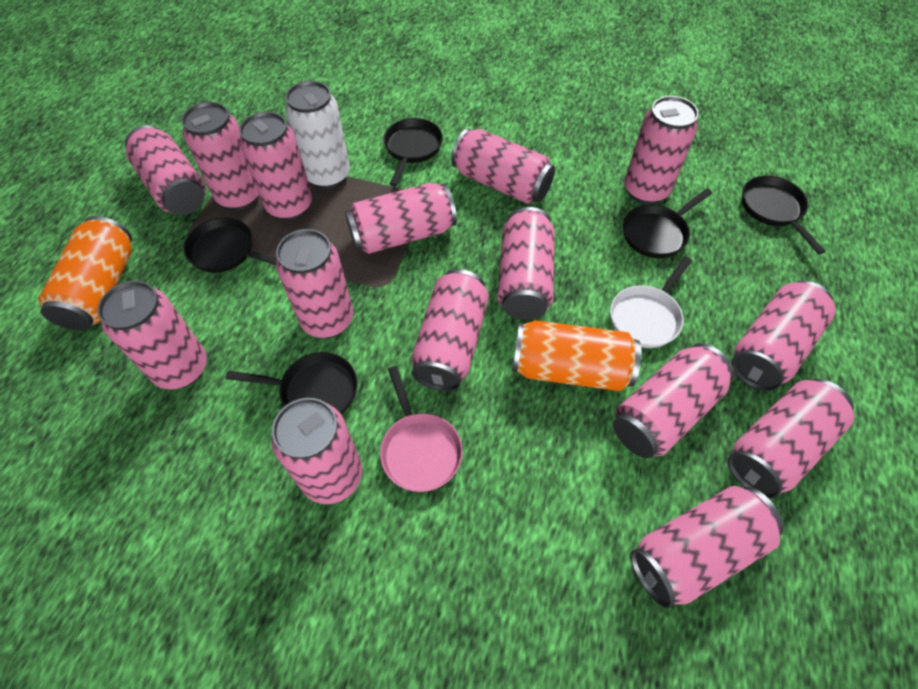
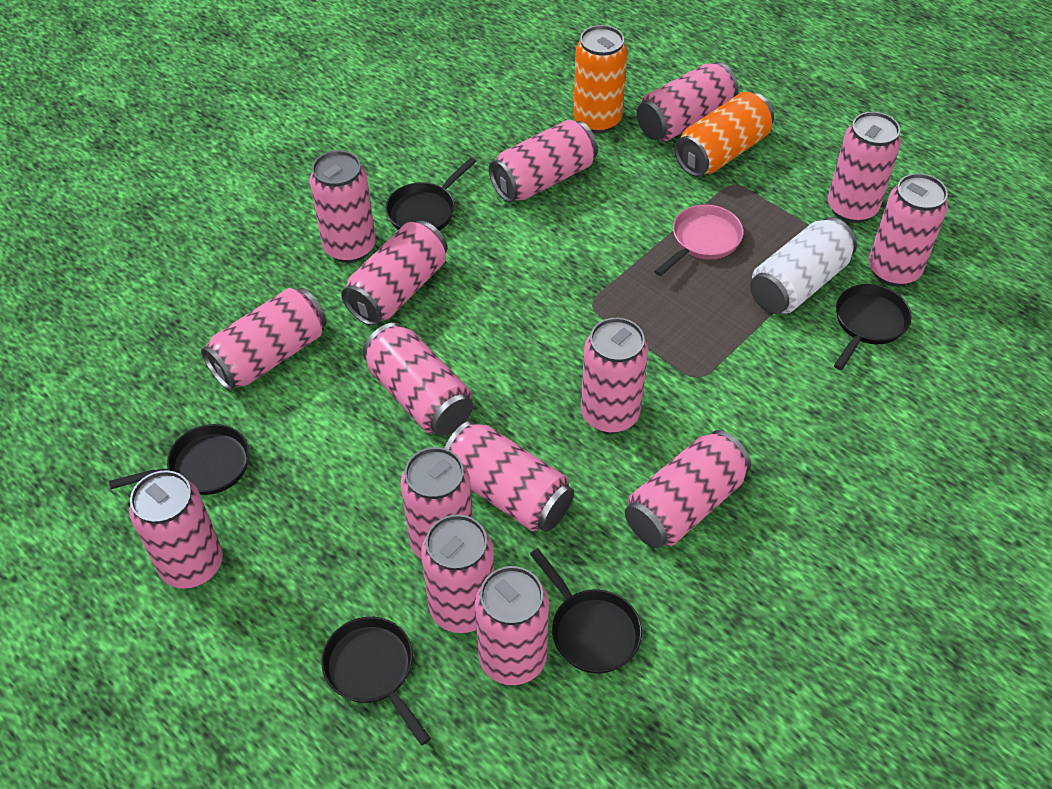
white pan: 1 -> 0

